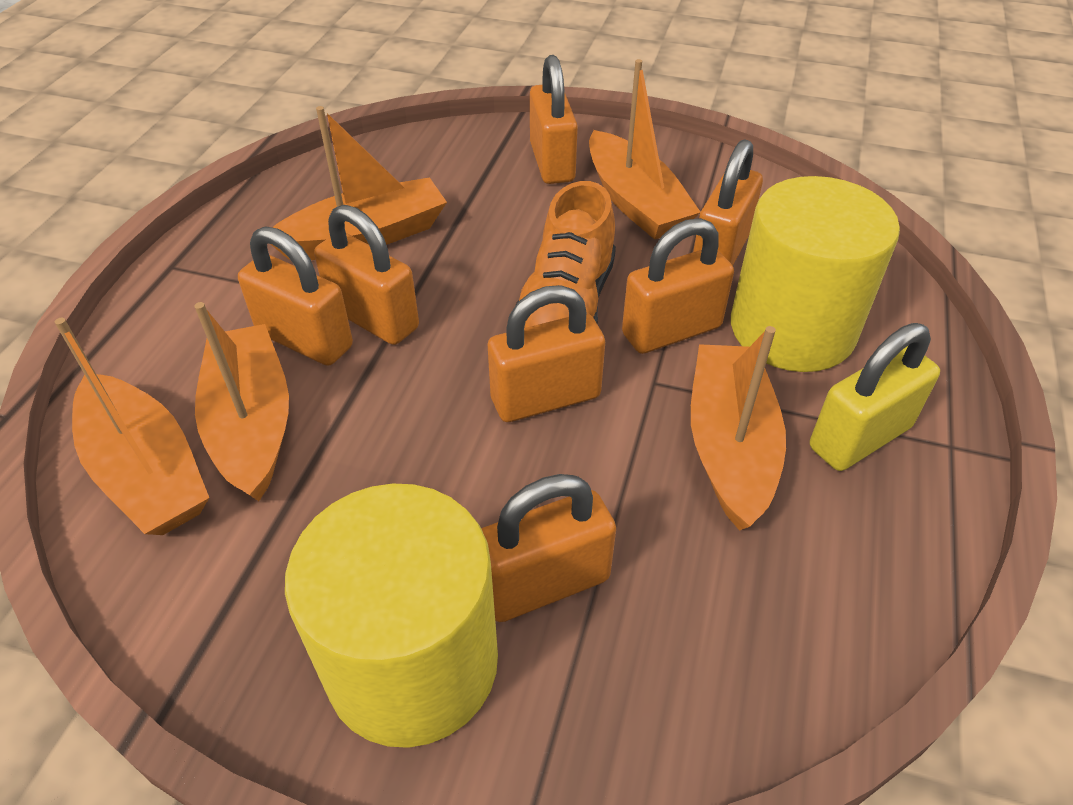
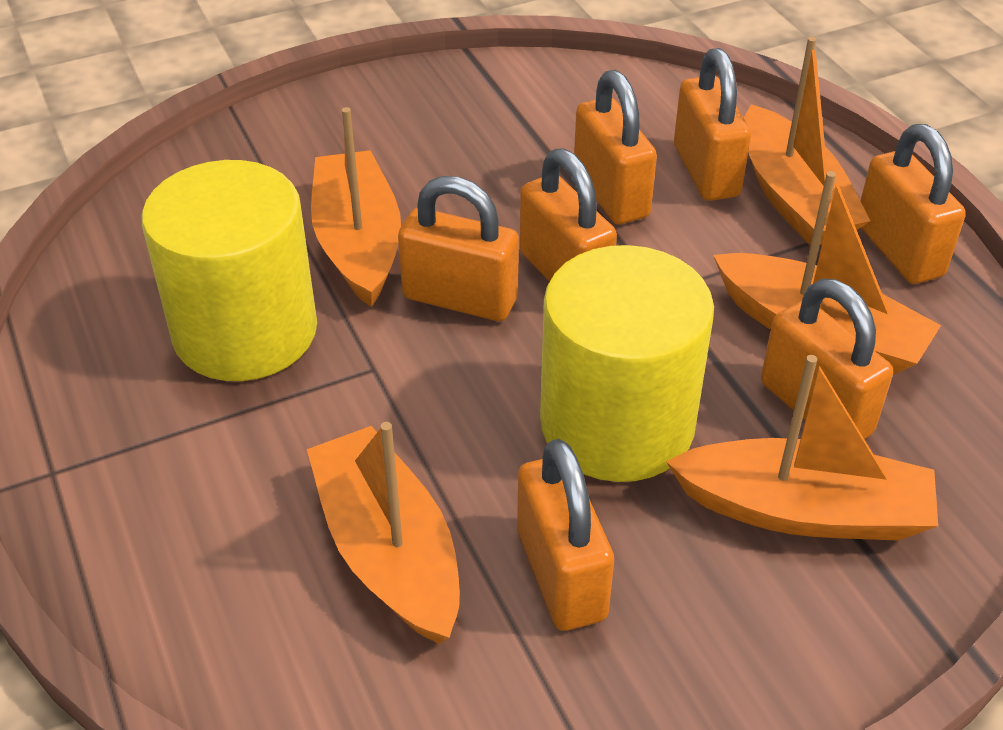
orange shoe: 1 -> 0
yellow padlock: 1 -> 0

